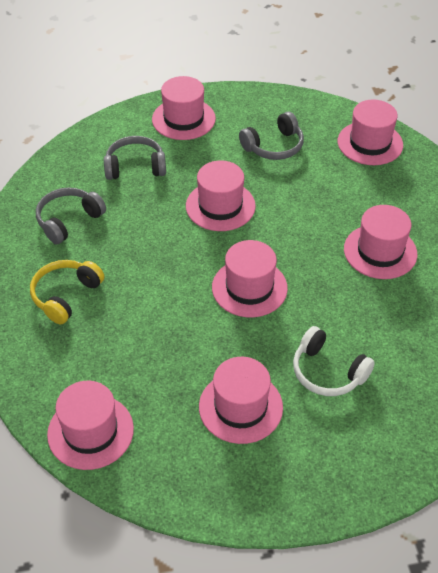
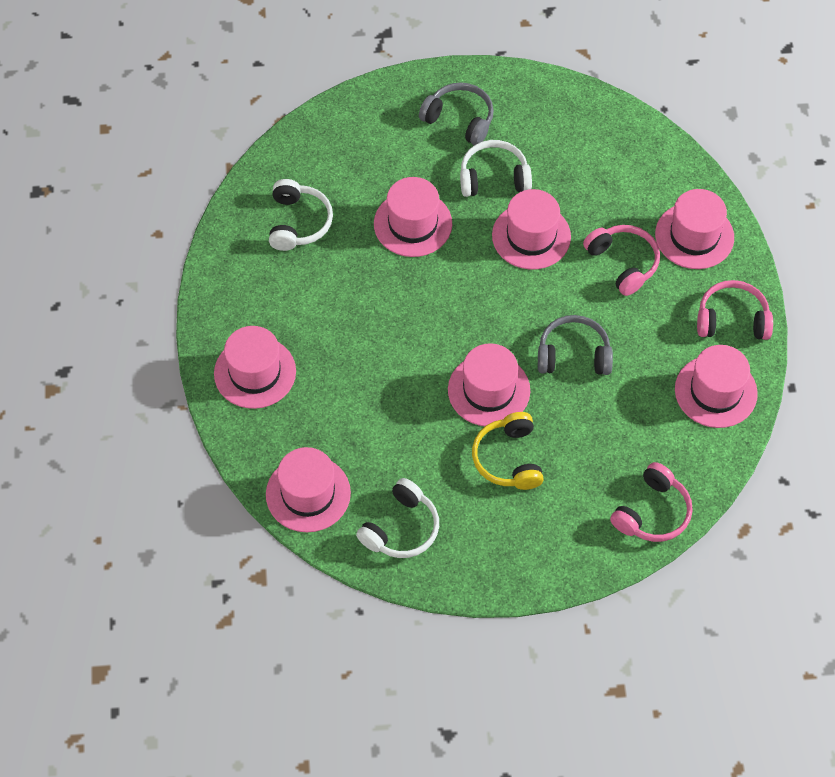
grey headphones: 3 -> 2
pink headphones: 0 -> 3
white headphones: 1 -> 3

